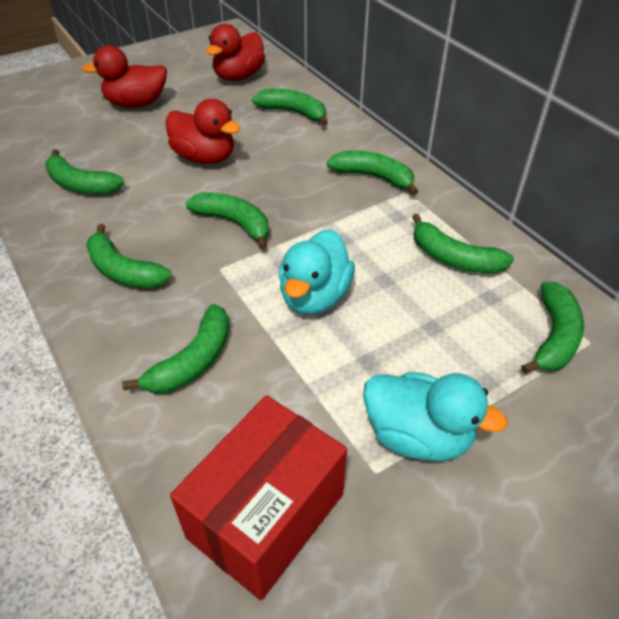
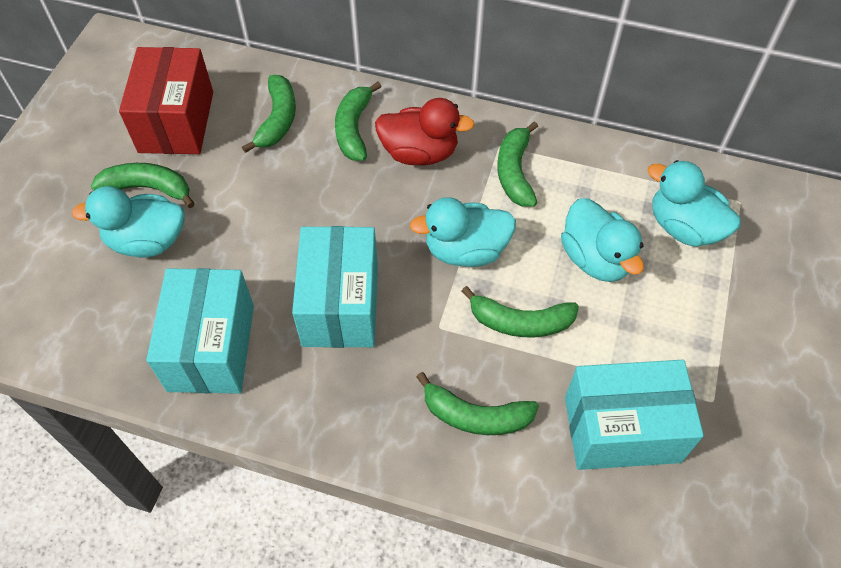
green banana: 8 -> 6
red duck: 3 -> 1
turquoise box: 0 -> 3
turquoise duck: 2 -> 4

